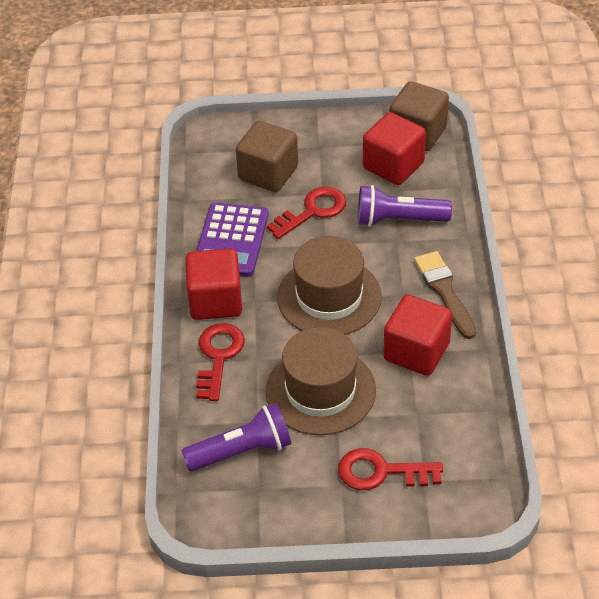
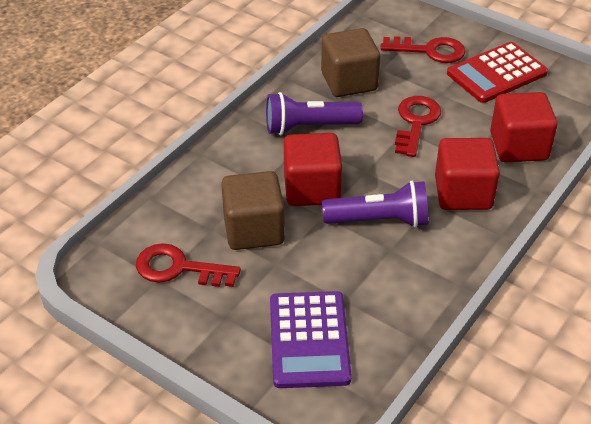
brown brush: 1 -> 0
brown hat: 2 -> 0
red calculator: 0 -> 1

